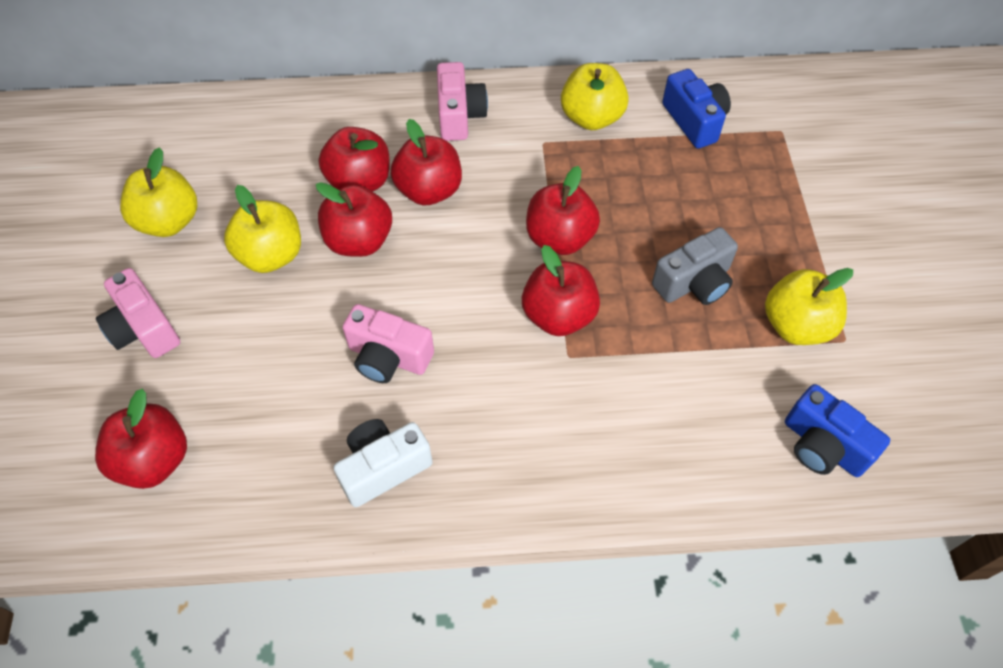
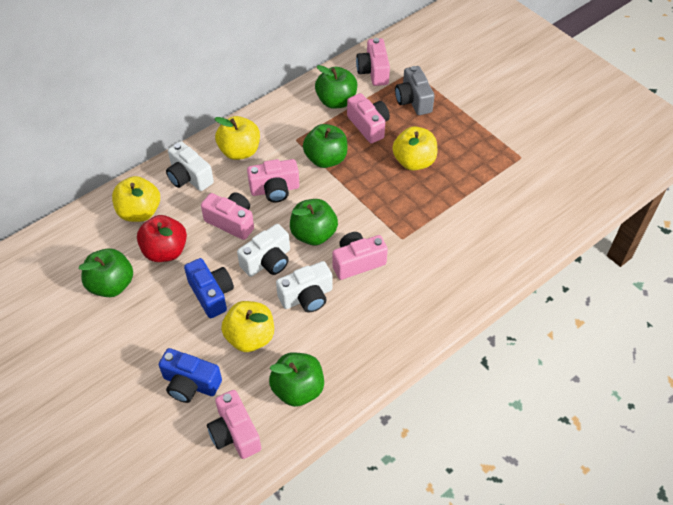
green apple: 0 -> 5
pink camera: 3 -> 6
red apple: 6 -> 1
white camera: 1 -> 3

